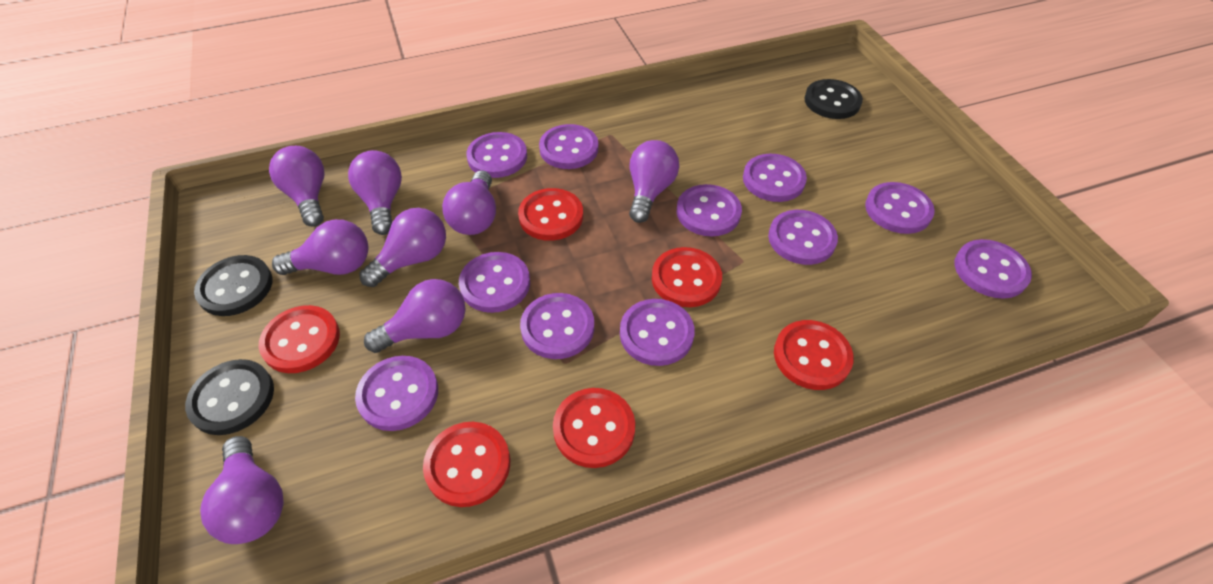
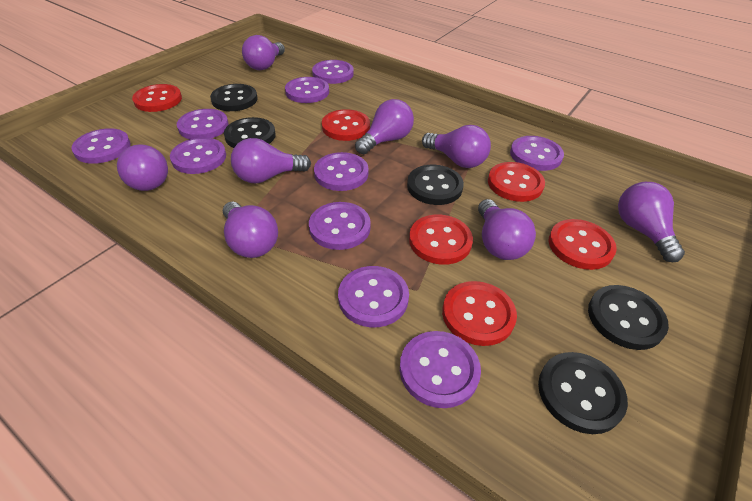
black button: 3 -> 5
purple button: 11 -> 10

